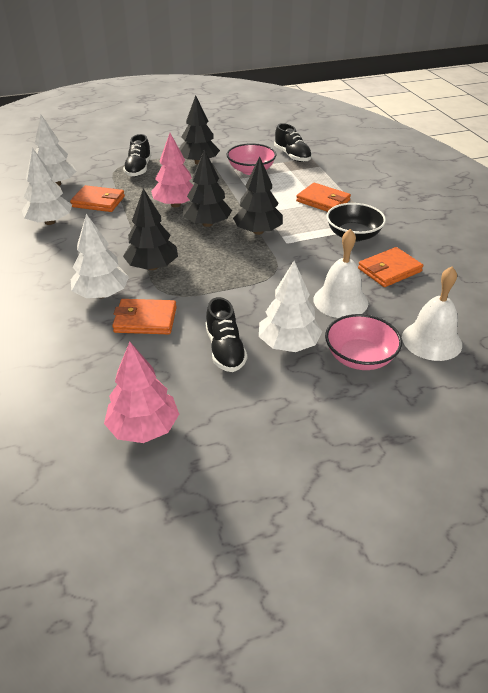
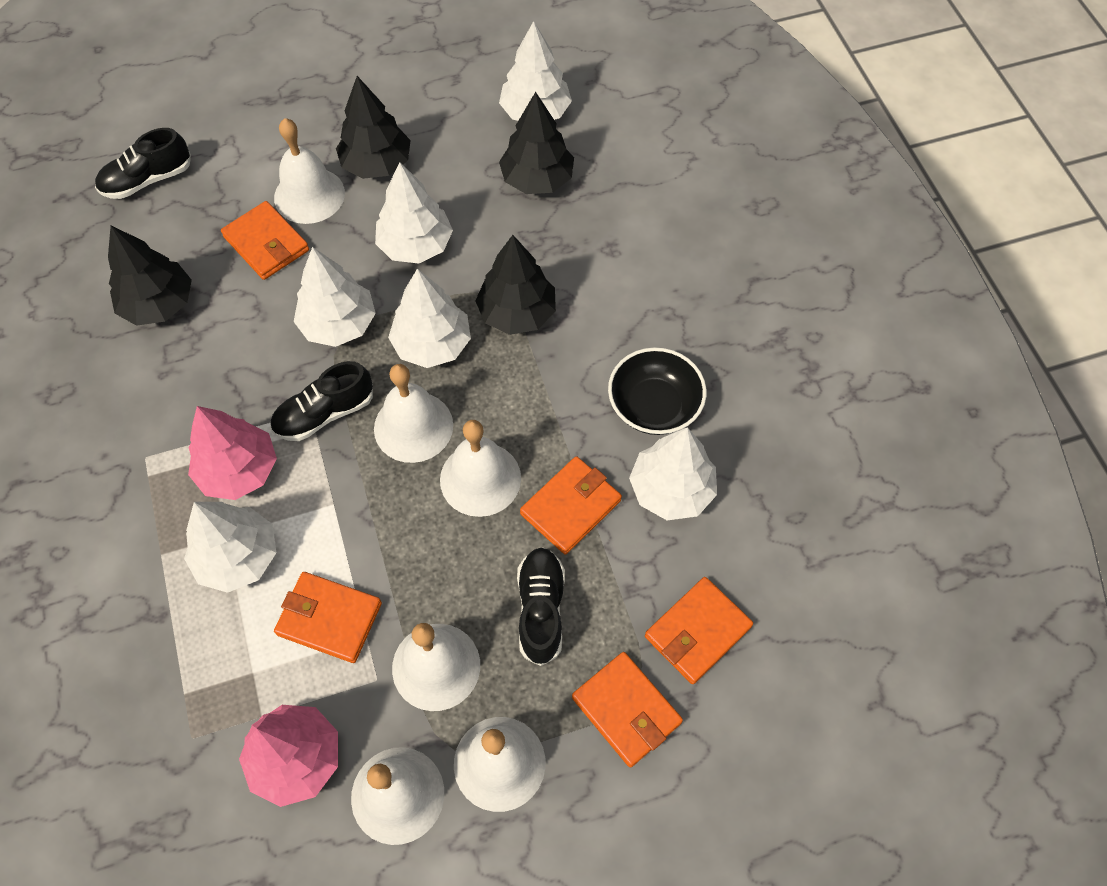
orange wallet: 4 -> 5
pink bowl: 2 -> 0
white bell: 2 -> 6
white tree: 4 -> 6

